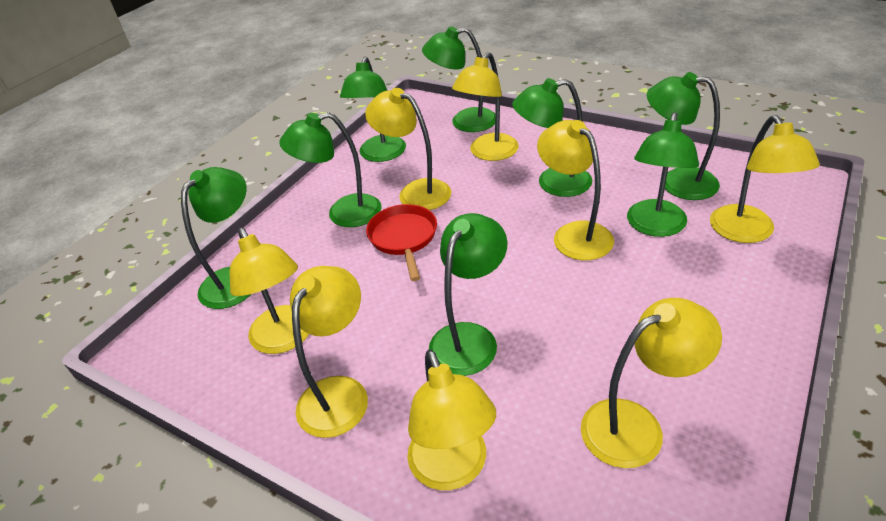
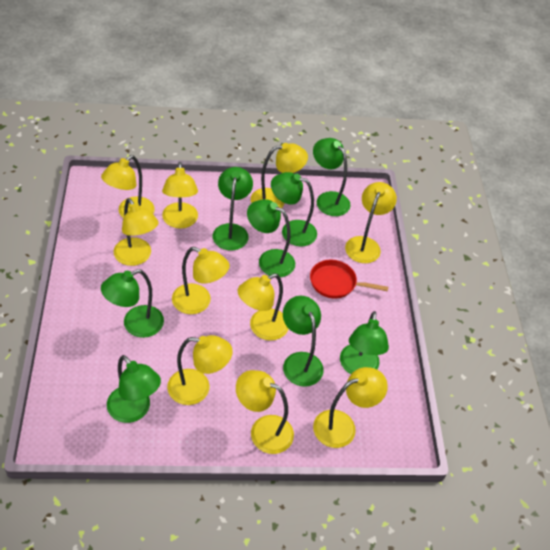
yellow lamp: 8 -> 10

